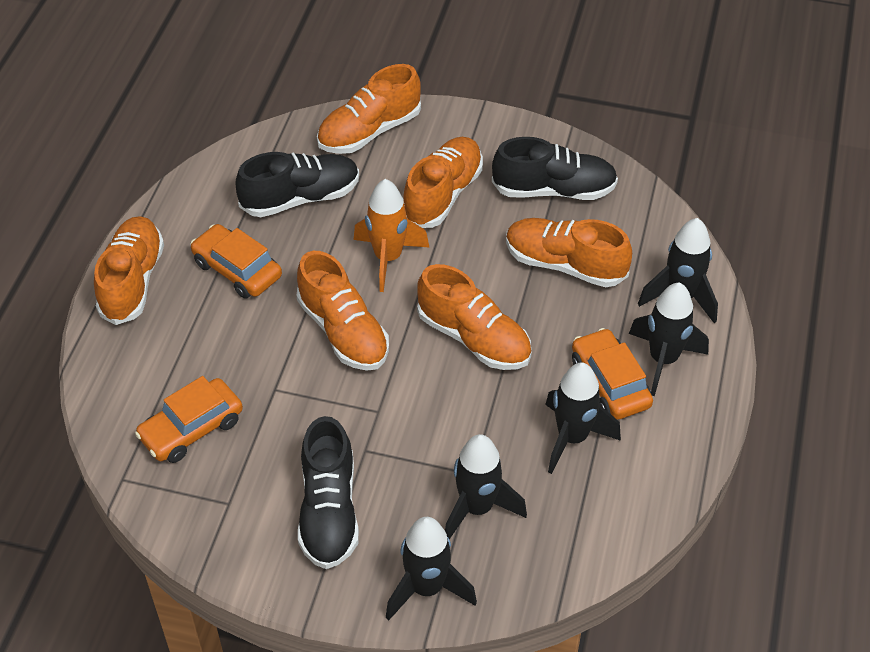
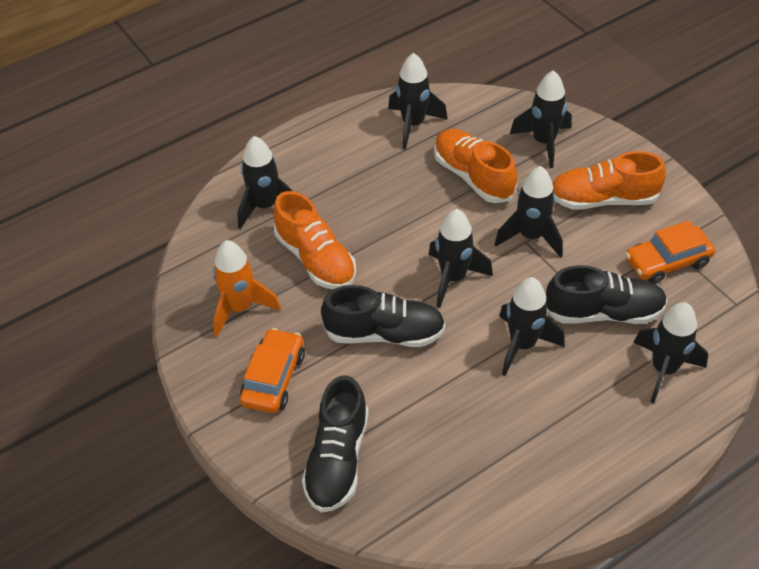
black rocket: 5 -> 7
orange car: 3 -> 2
orange shoe: 6 -> 3

